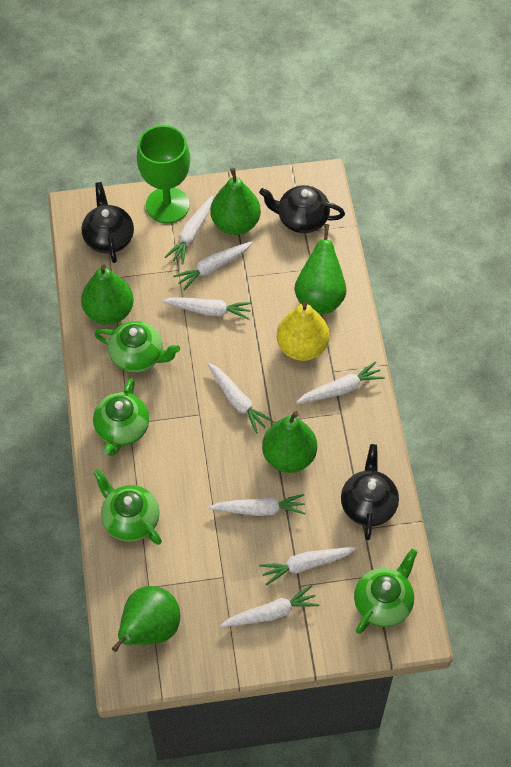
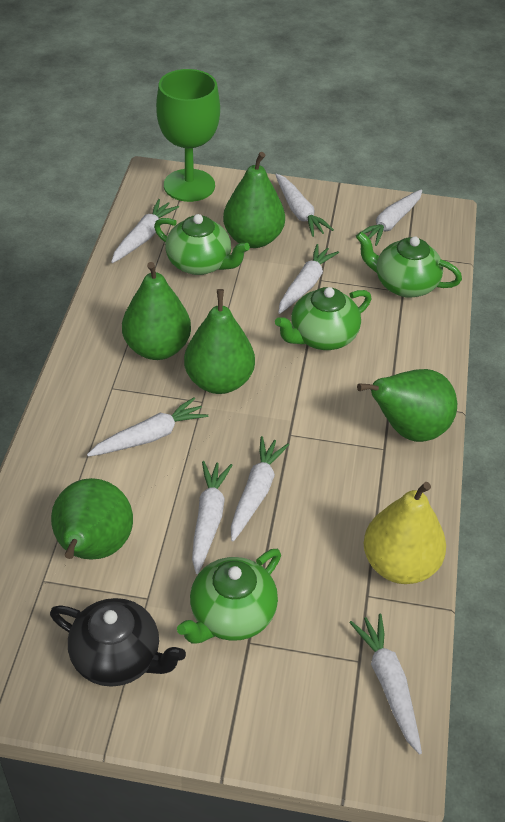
black teapot: 3 -> 1

